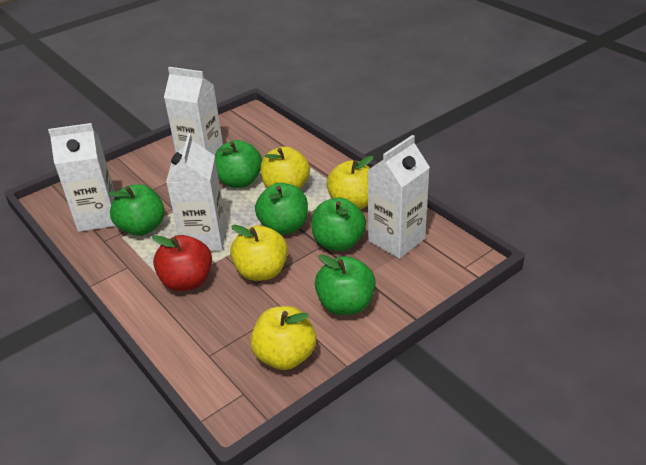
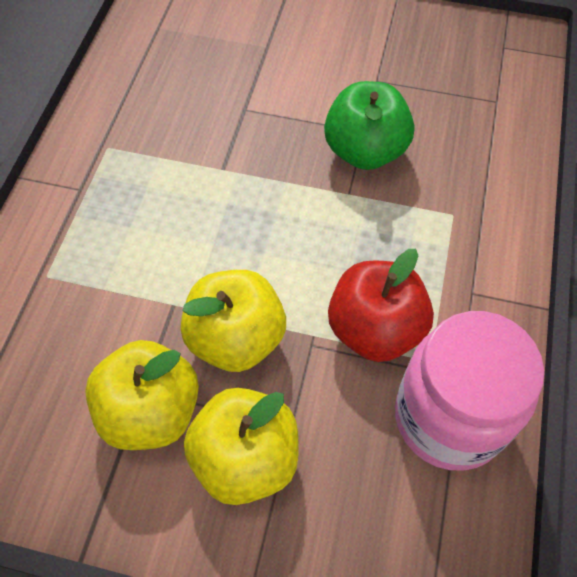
green apple: 5 -> 1
pink jar: 0 -> 1
white carton: 4 -> 0
yellow apple: 4 -> 3

